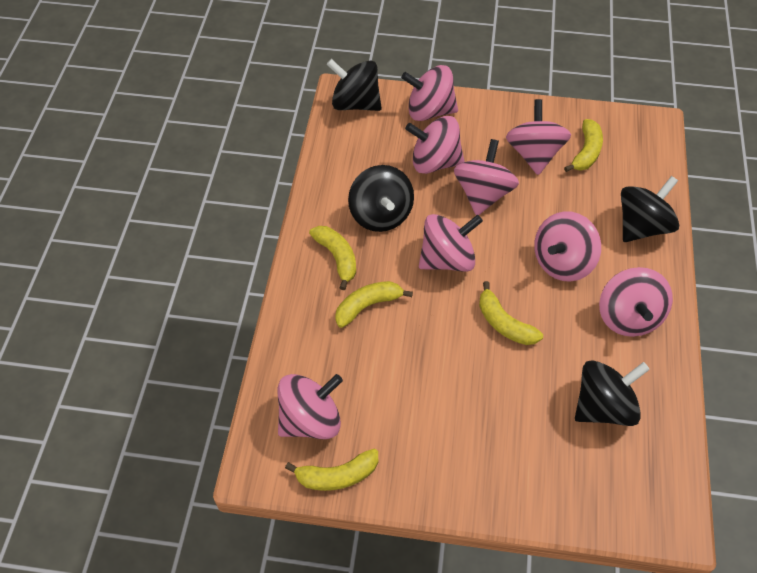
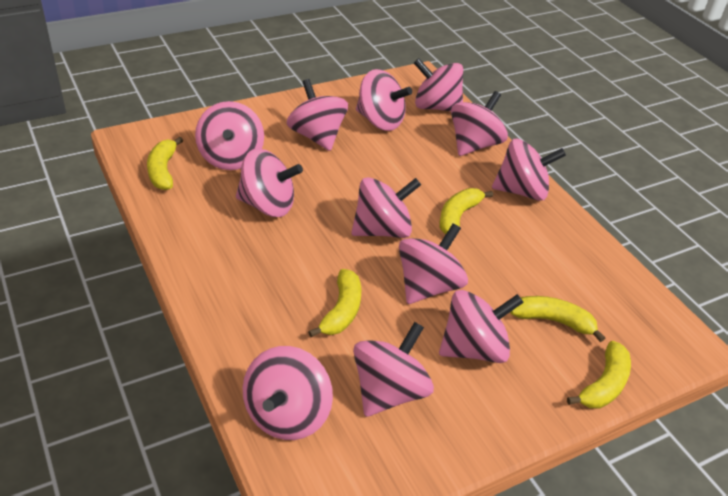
black spinning top: 4 -> 0
pink spinning top: 8 -> 12

